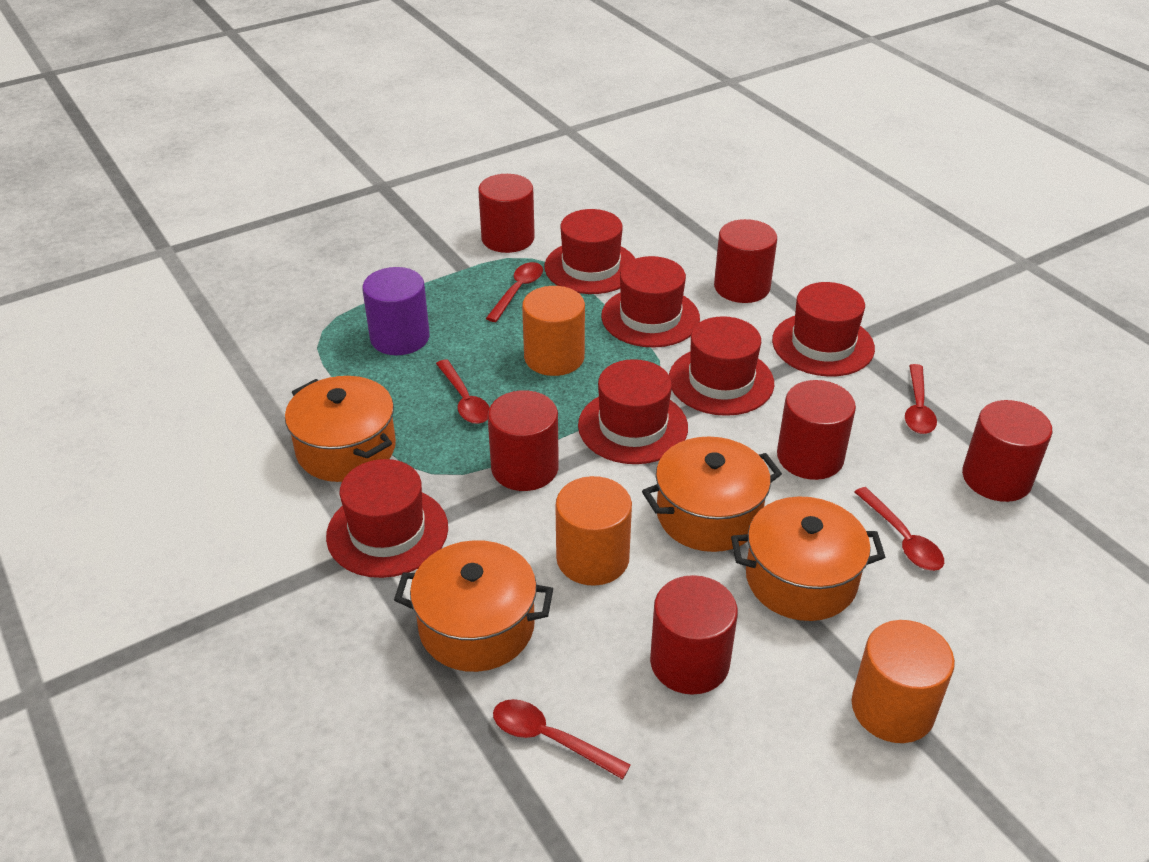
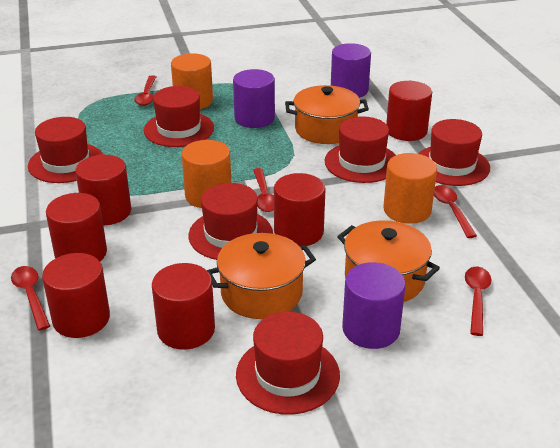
orange pot: 4 -> 3
purple cylinder: 1 -> 3

